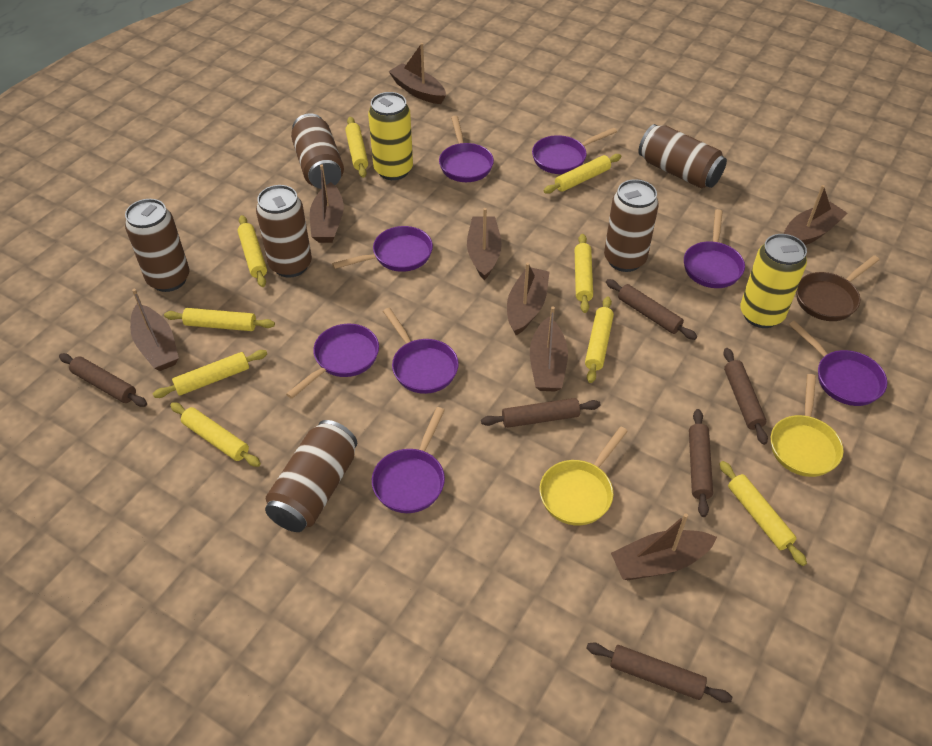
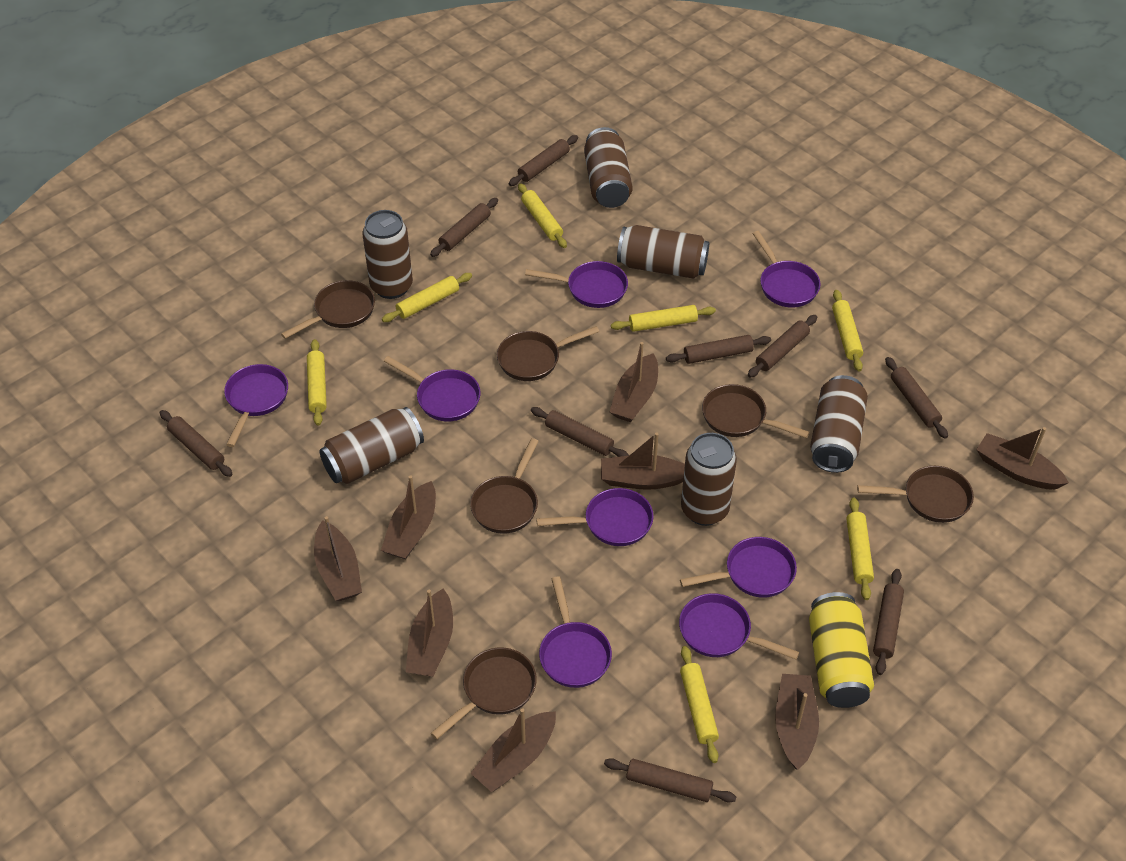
brown pan: 1 -> 6
brown rolling pin: 6 -> 9
yellow can: 2 -> 1
yellow pan: 2 -> 0
yellow rolling pin: 9 -> 7

